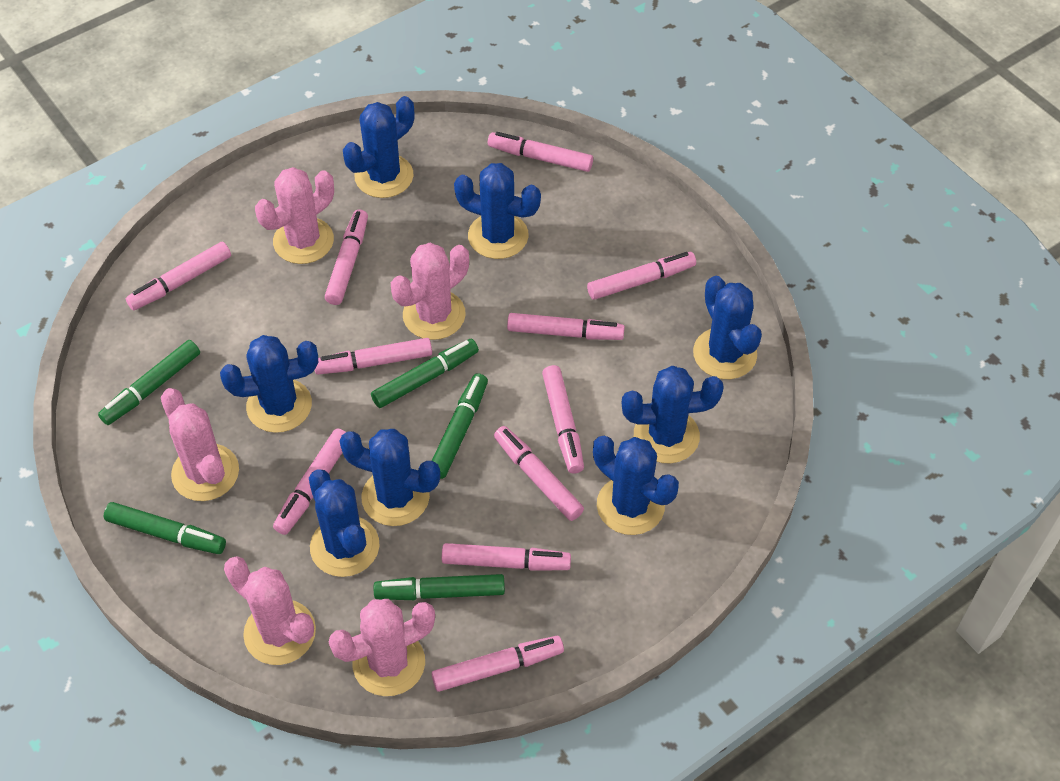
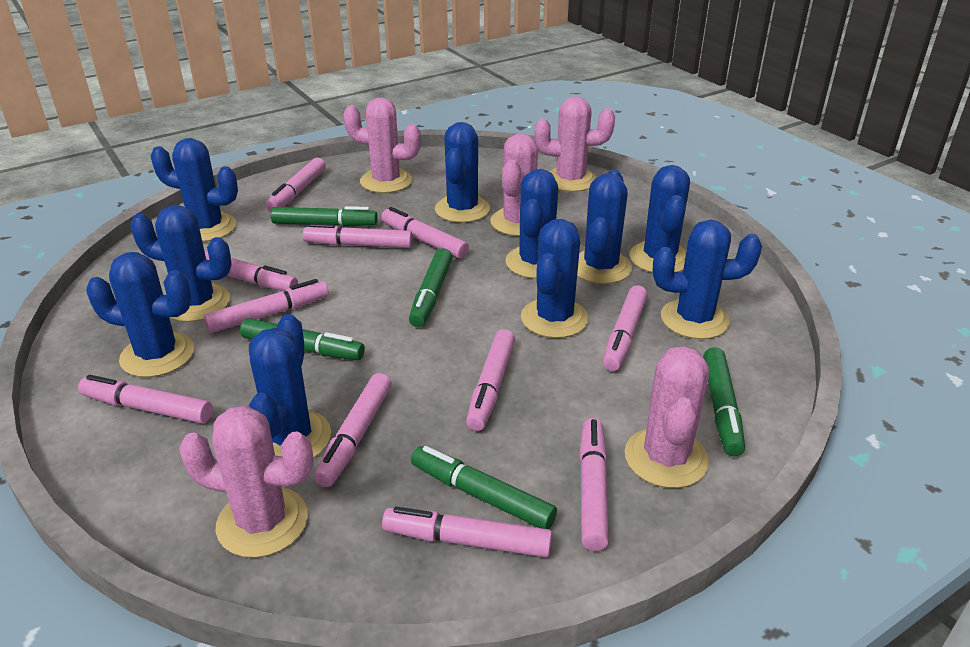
blue cactus: 8 -> 10

